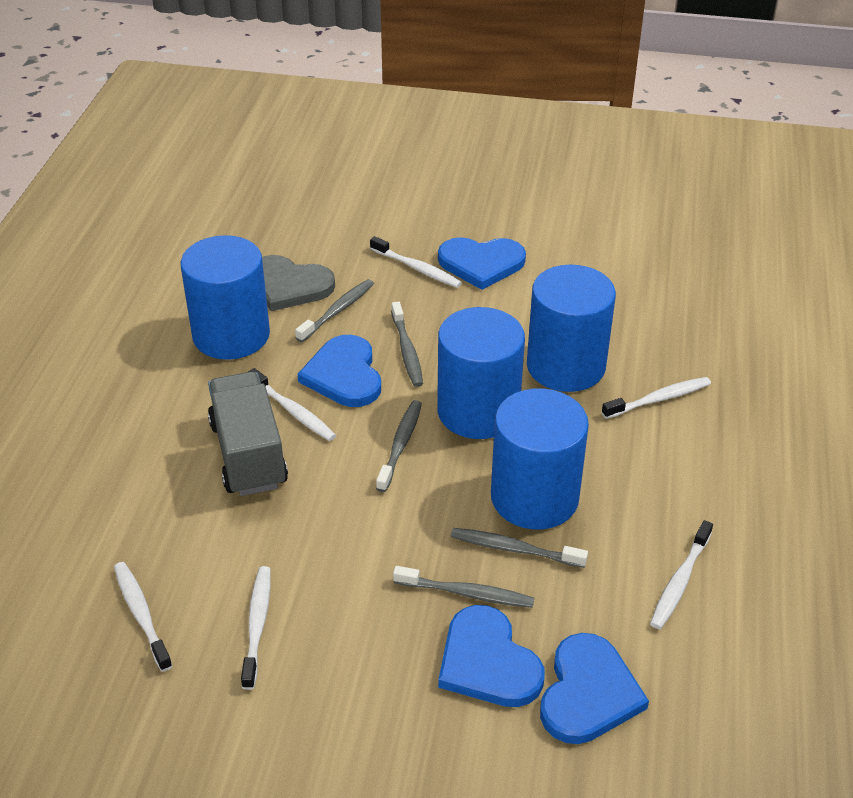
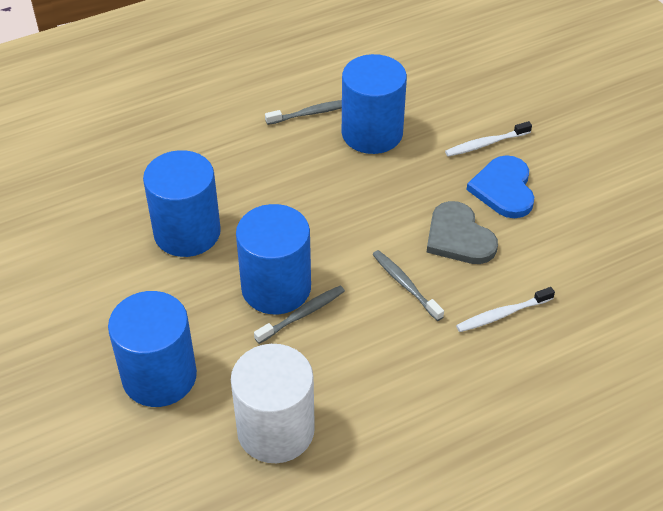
blue heart: 4 -> 1
grey toothbrush: 5 -> 3
grey truck: 1 -> 0
white cylinder: 0 -> 1
white toothbrush: 6 -> 2

